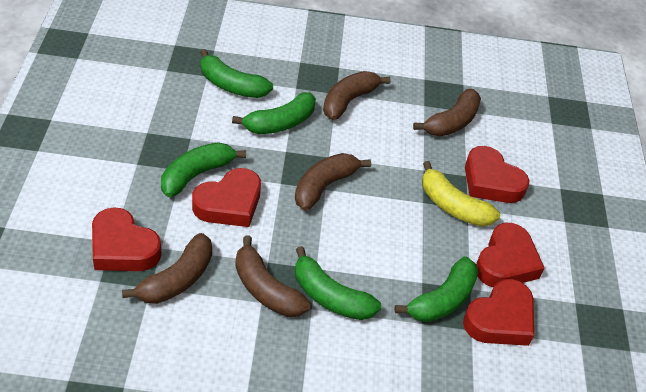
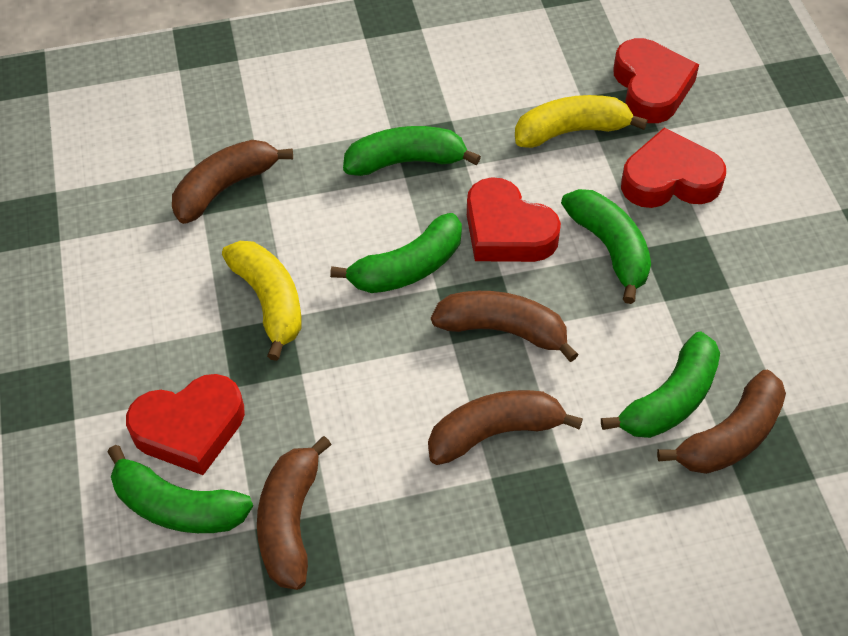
red heart: 5 -> 4
yellow banana: 1 -> 2

